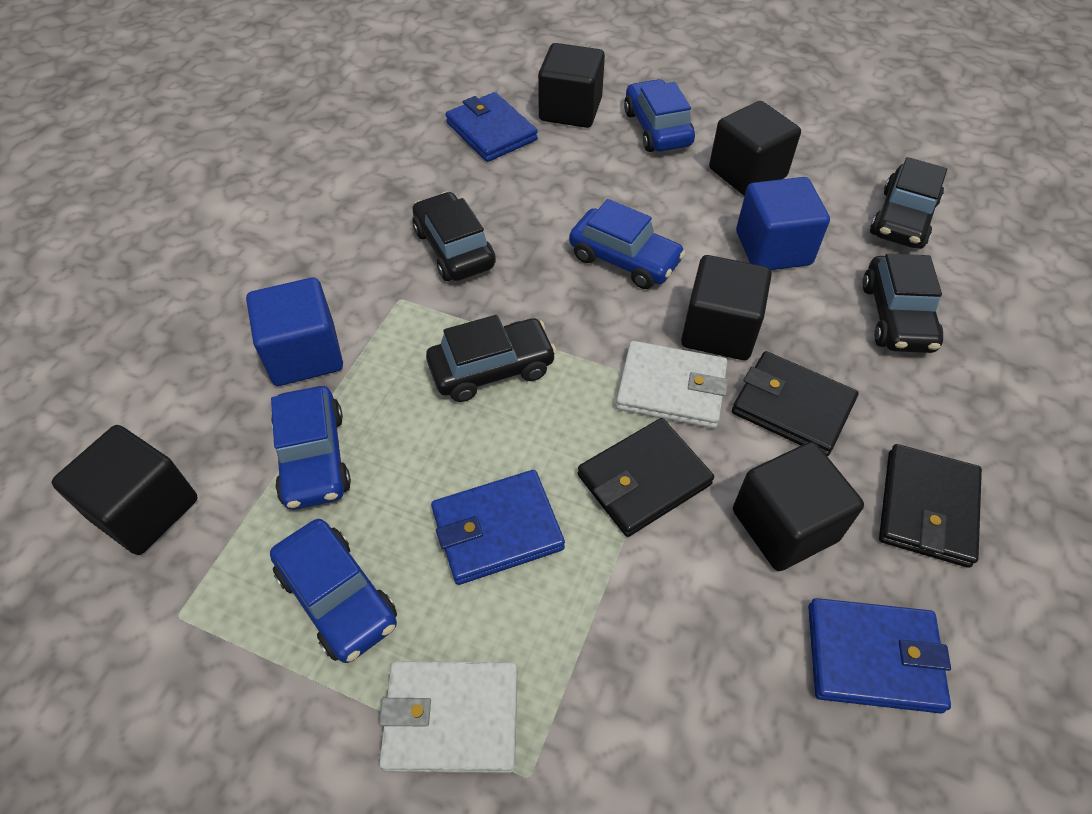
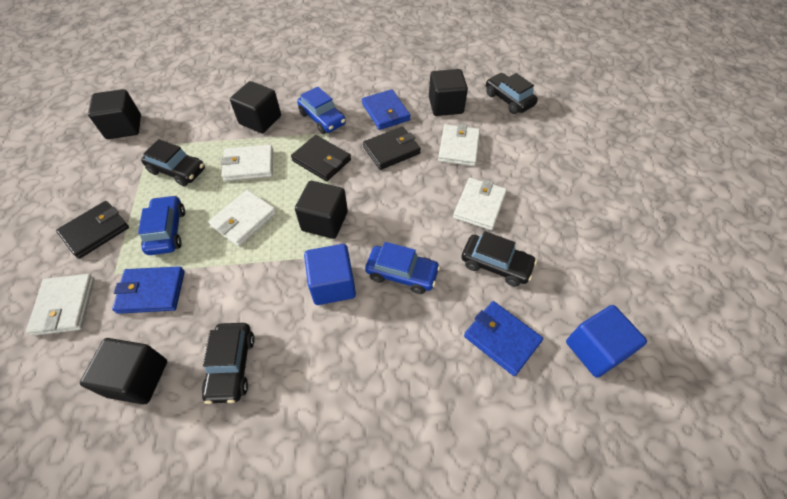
blue car: 4 -> 3
white wallet: 2 -> 5

